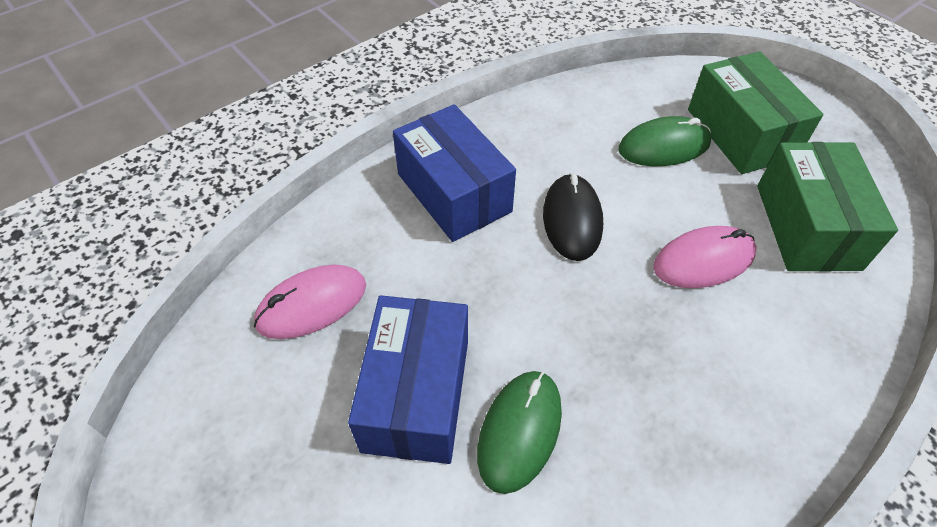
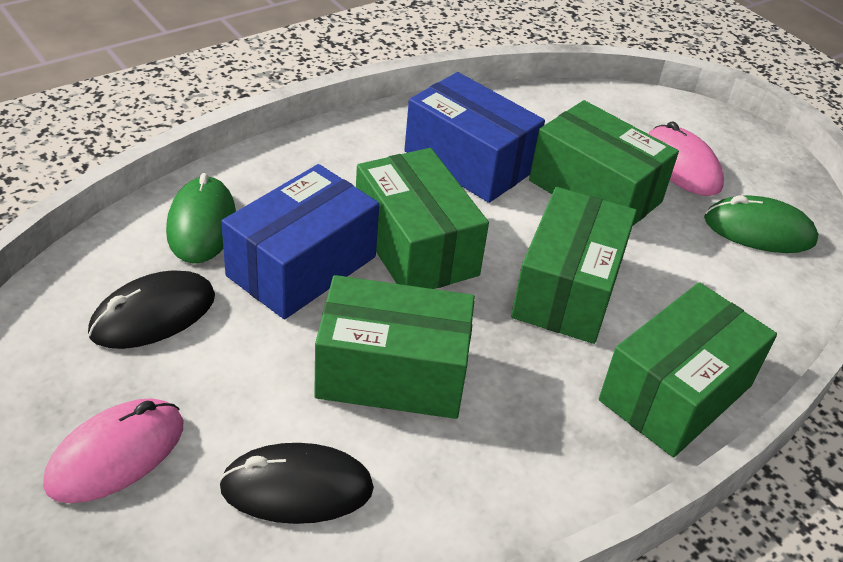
black mouse: 1 -> 2
green box: 2 -> 5

